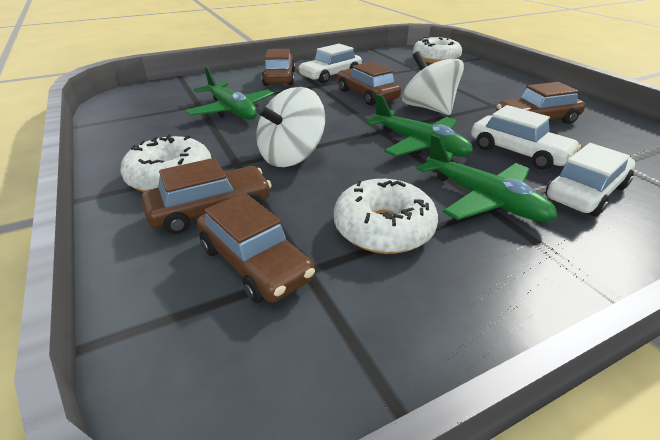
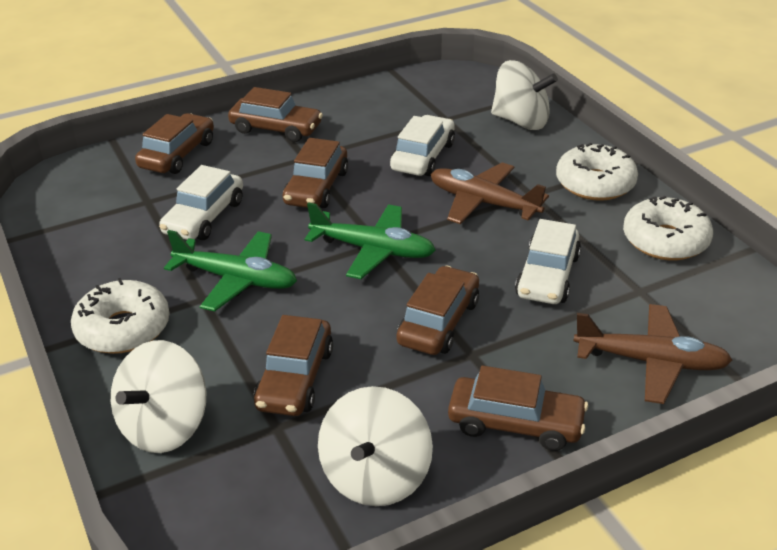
brown car: 5 -> 6
brown plane: 0 -> 2
green plane: 3 -> 2
white spinning top: 2 -> 3

